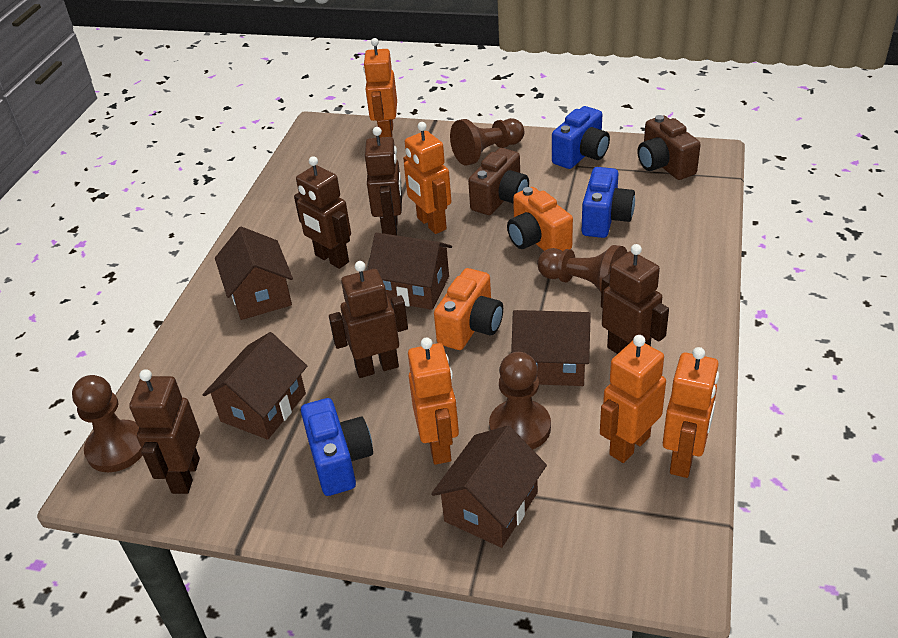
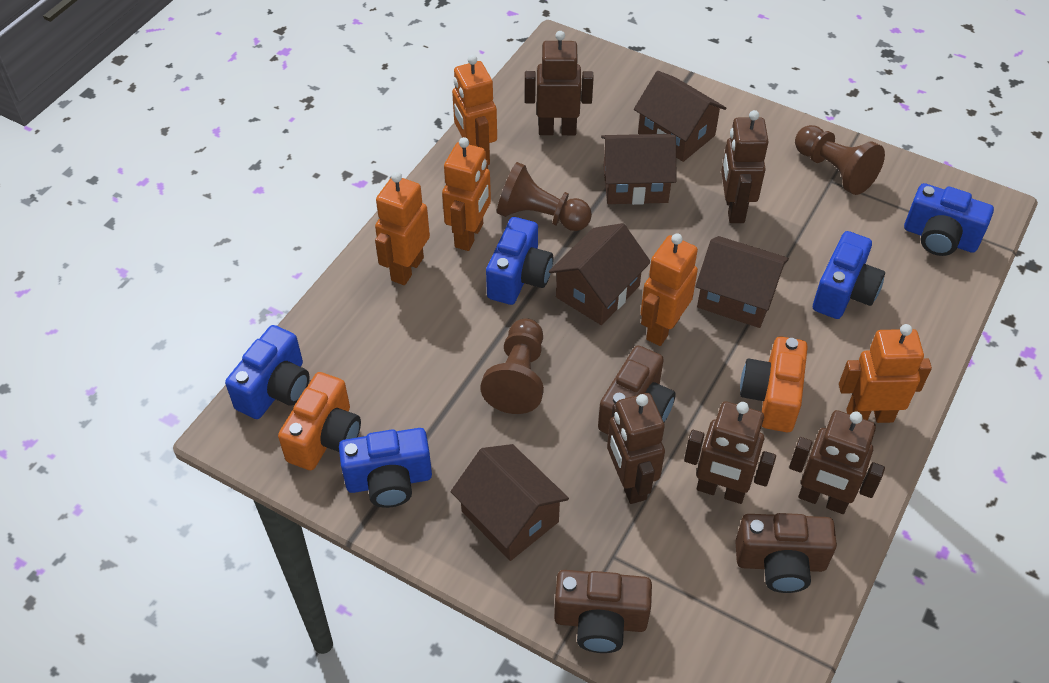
blue camera: 3 -> 5
brown camera: 2 -> 3
brown pawn: 4 -> 3

